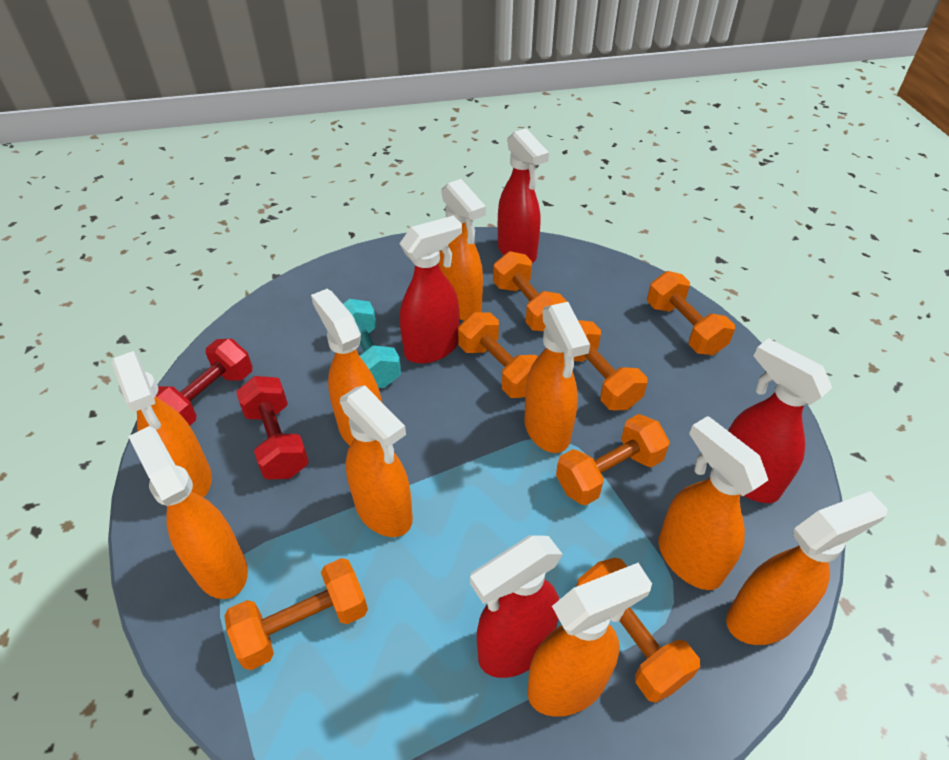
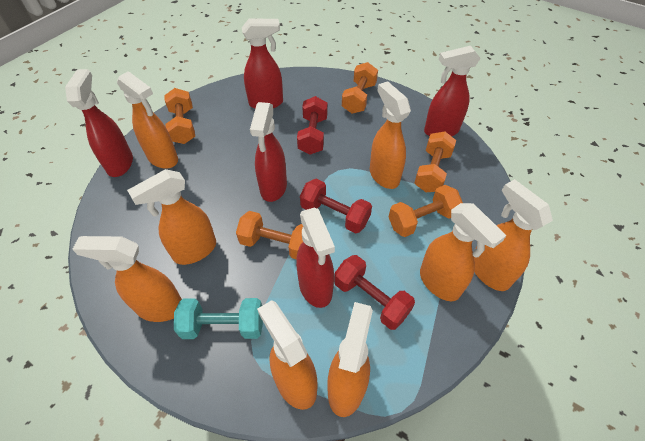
orange dumbbell: 7 -> 5
orange spray bottle: 9 -> 8
red dumbbell: 2 -> 3
red spray bottle: 4 -> 5

